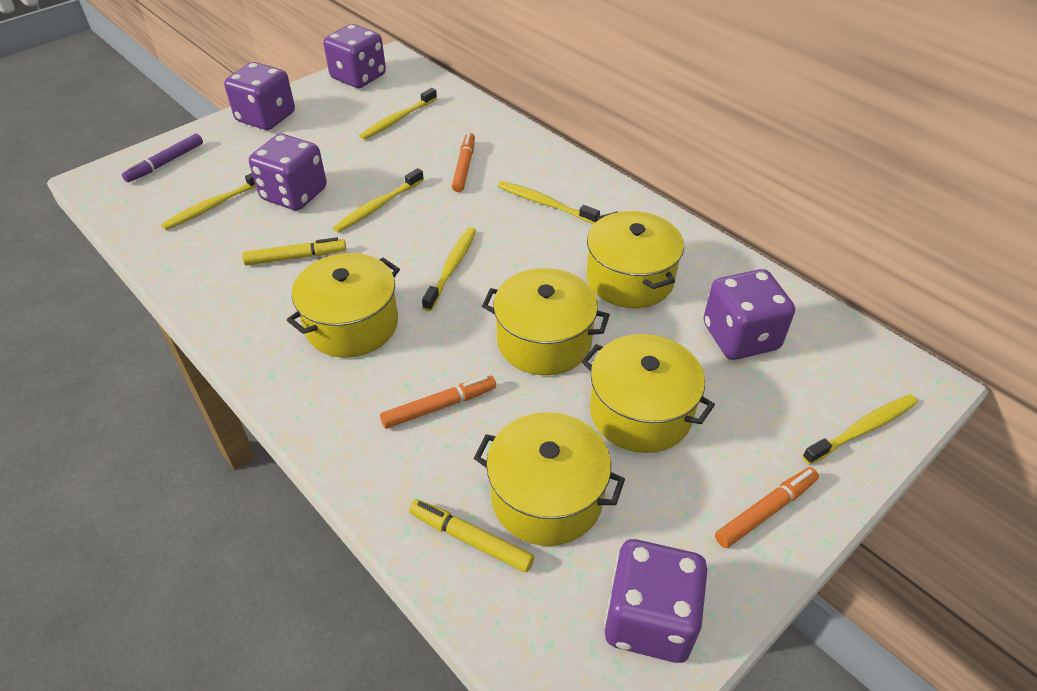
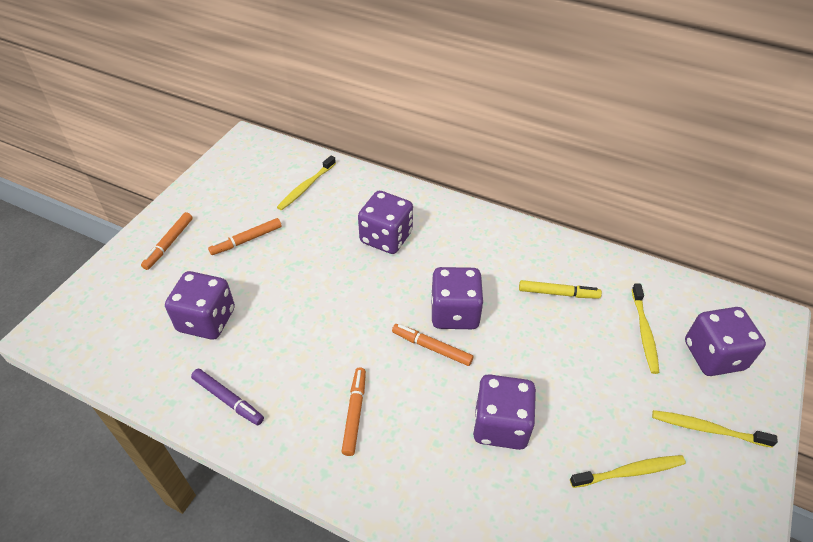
orange marker: 3 -> 4
yellow marker: 2 -> 1
yellow pot: 5 -> 0
yellow toothbrush: 6 -> 4

